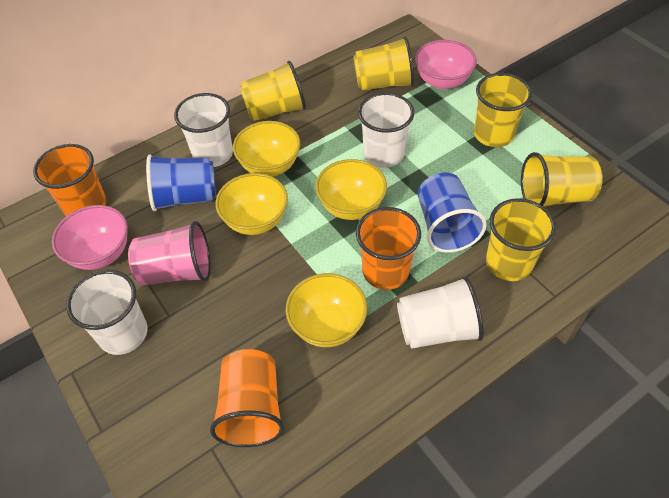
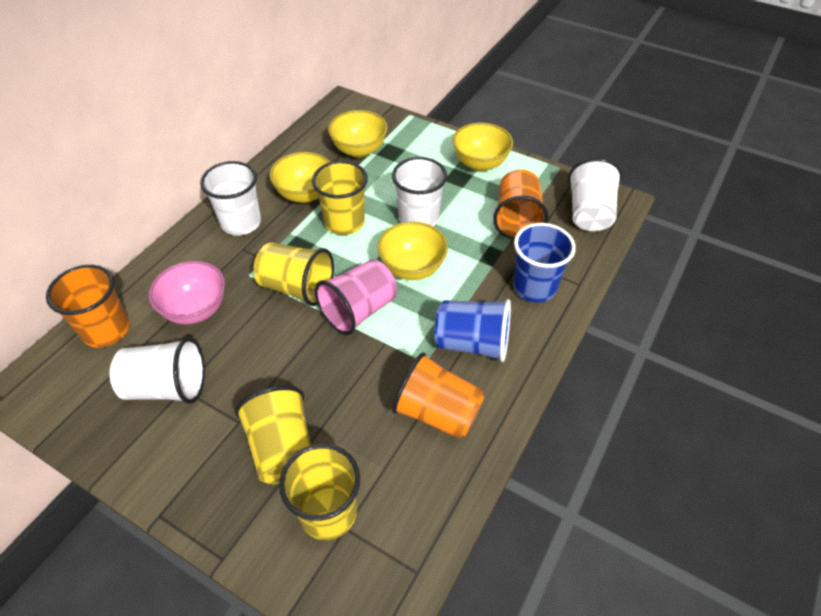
pink bowl: 2 -> 1
yellow cup: 5 -> 4

